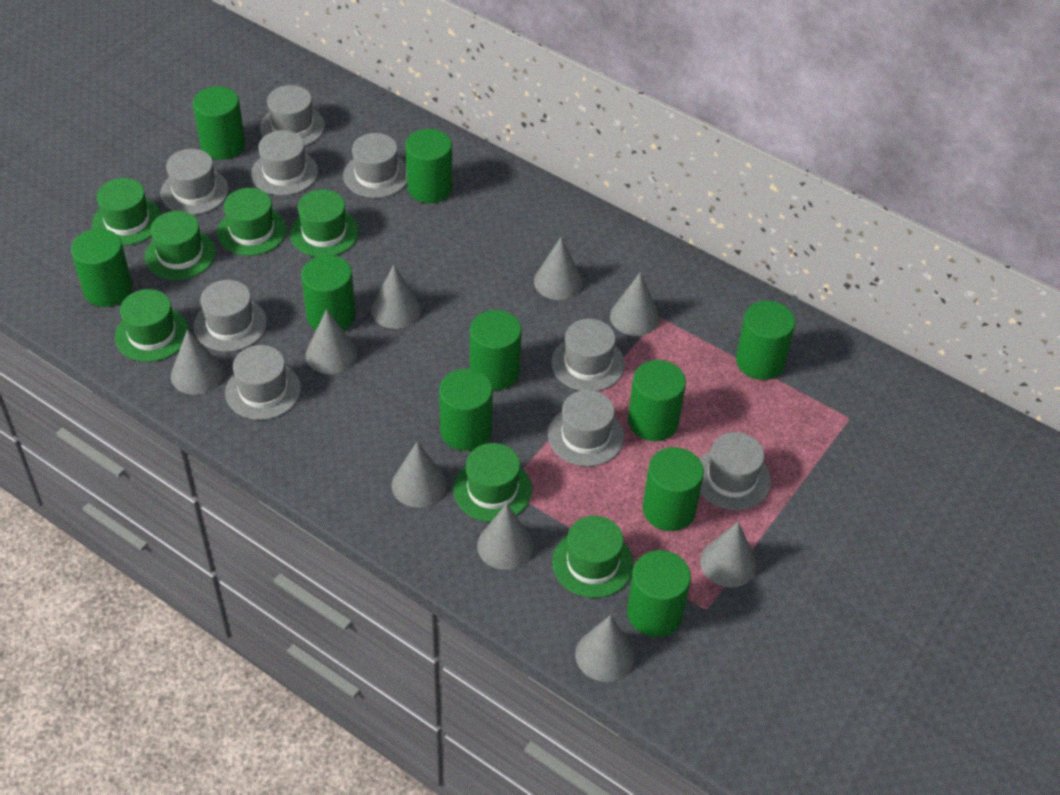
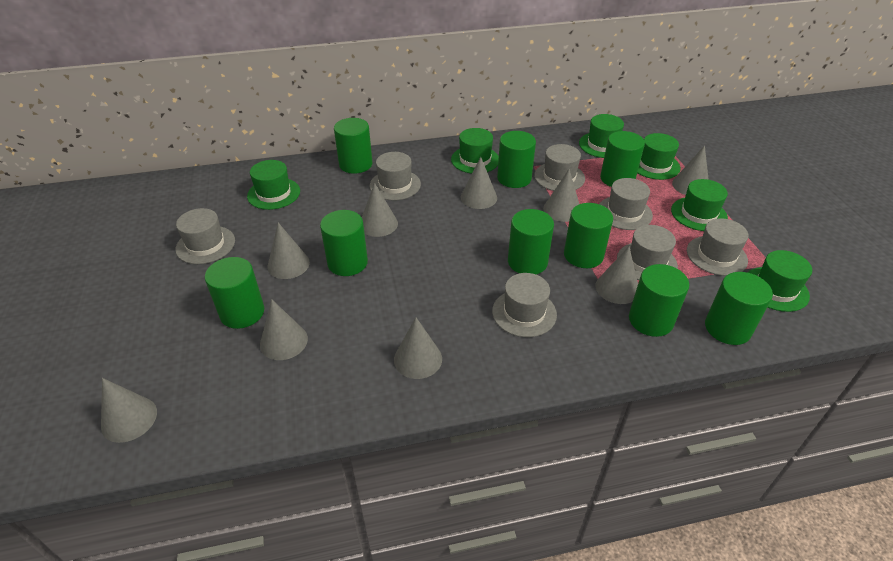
green cylinder: 10 -> 9
green hat: 7 -> 6
grey hat: 9 -> 7

